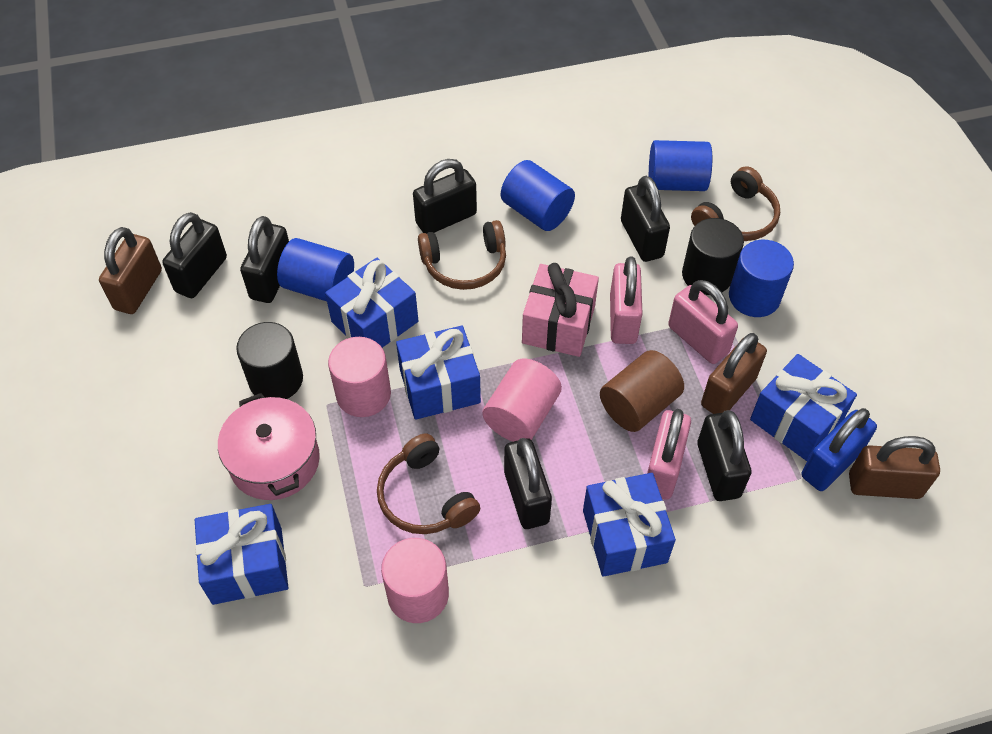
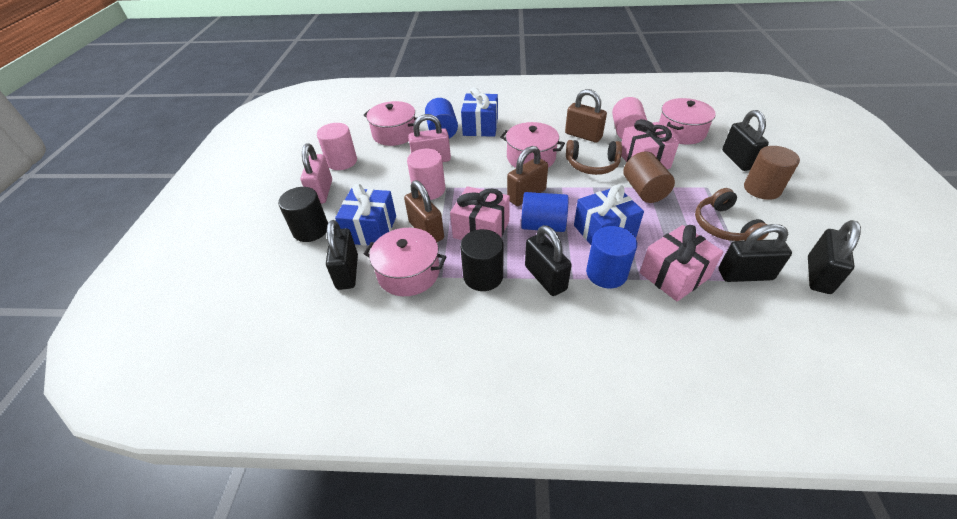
black padlock: 6 -> 5
blue cylinder: 4 -> 3
blue gift: 5 -> 3
blue padlock: 1 -> 0
brown cylinder: 1 -> 2
brown headphones: 3 -> 2
pink gift: 1 -> 3
pink padlock: 3 -> 2
pink pot: 1 -> 4

